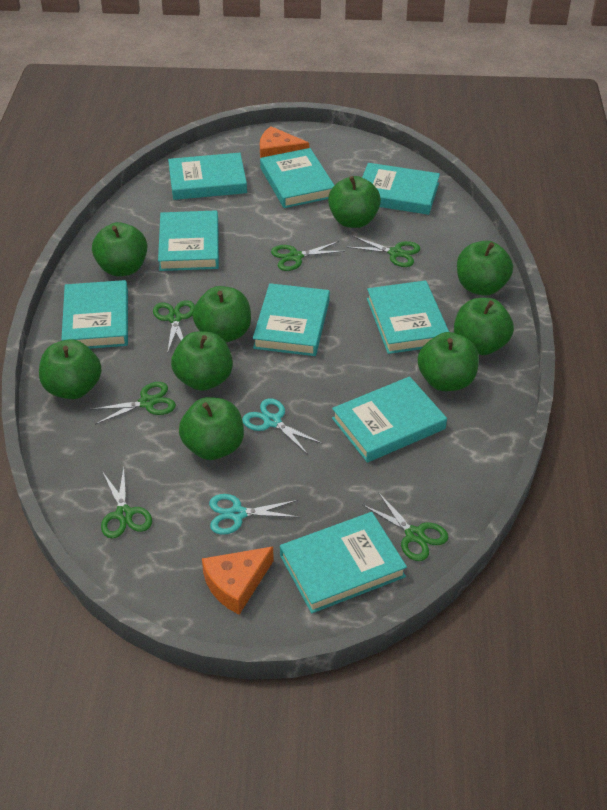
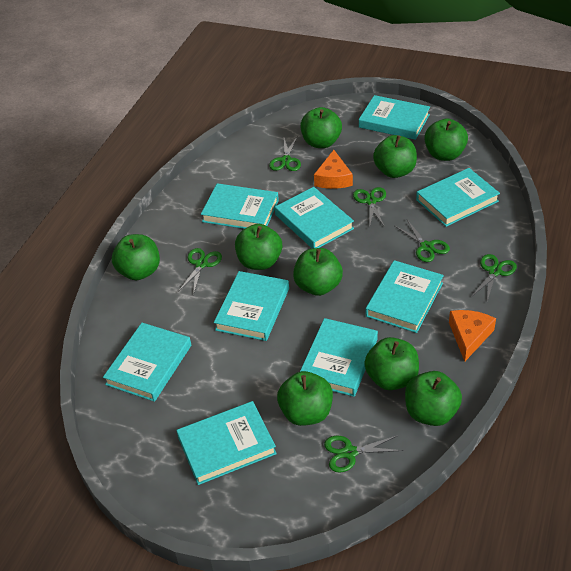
turquoise scissors: 2 -> 0

